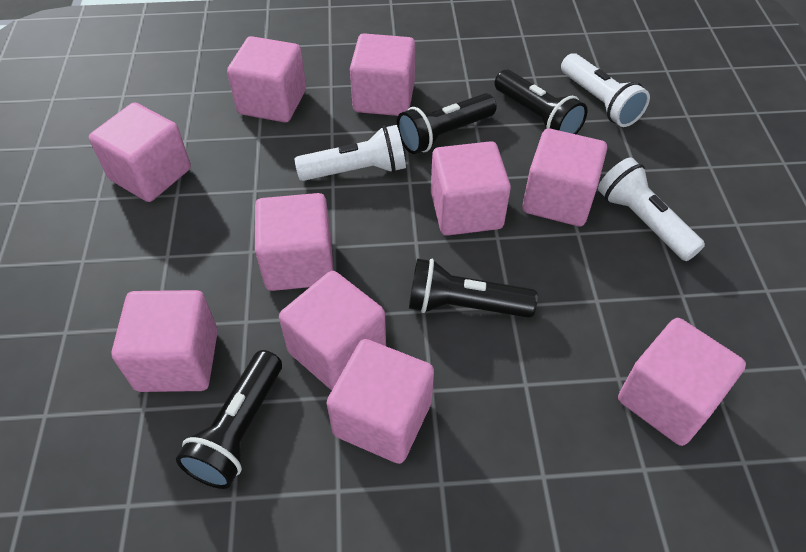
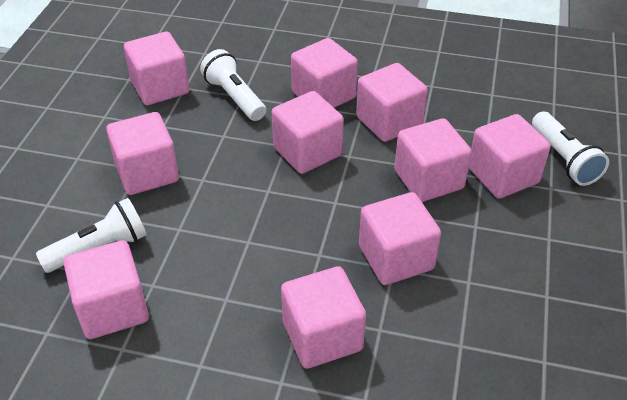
black flashlight: 4 -> 0

